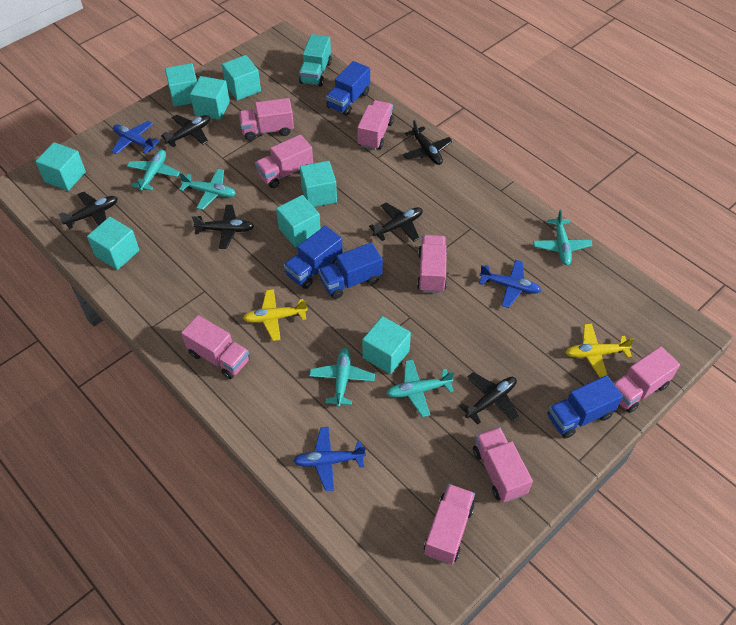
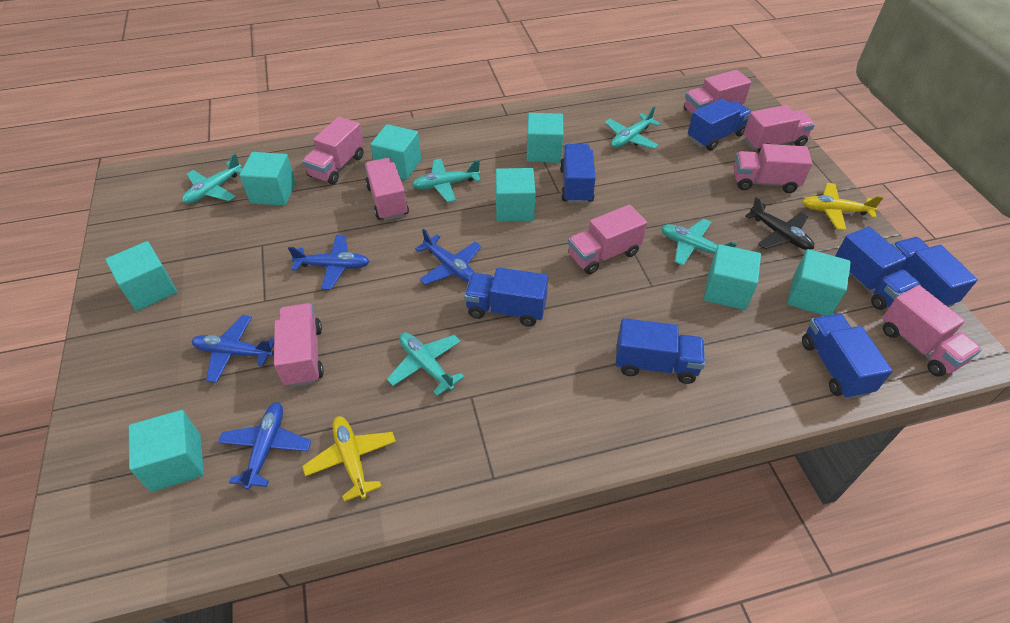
black plane: 6 -> 1
blue plane: 3 -> 4
blue truck: 4 -> 7
turquoise truck: 1 -> 0

